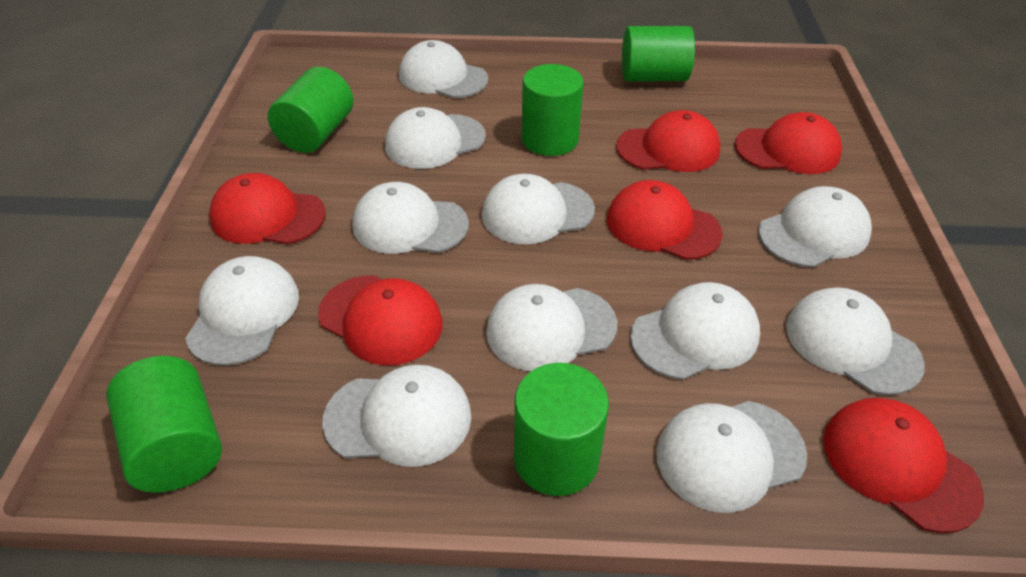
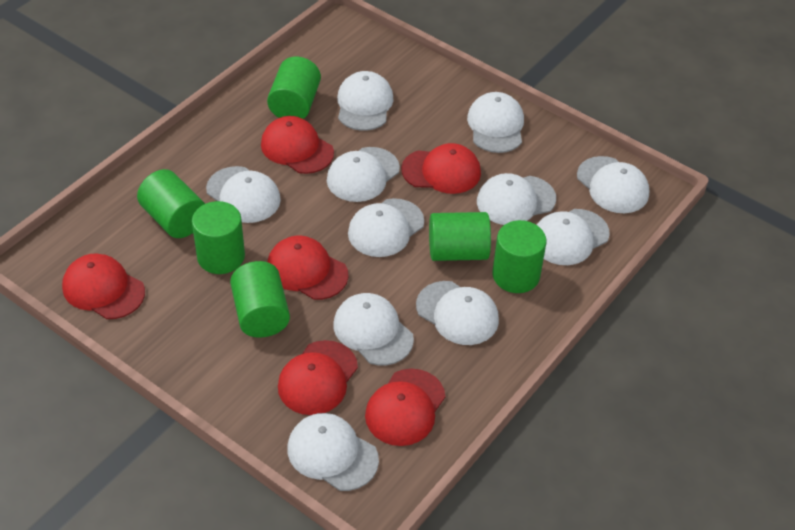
green cylinder: 5 -> 6

